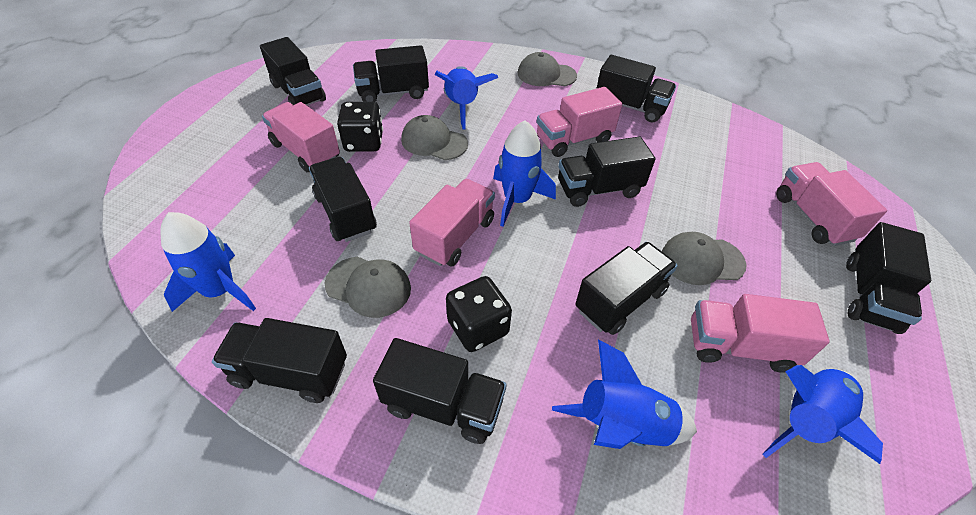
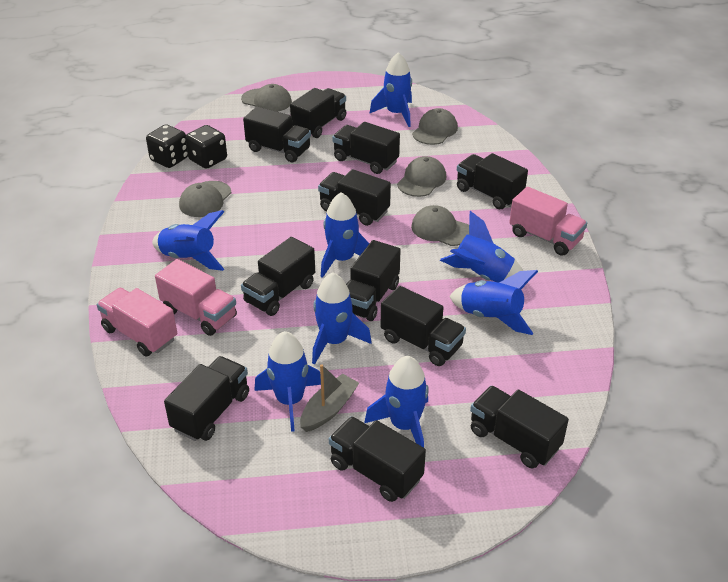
black truck: 9 -> 11
blue rocket: 5 -> 8
grey boat: 0 -> 1
grey cap: 4 -> 5
pink truck: 5 -> 3

